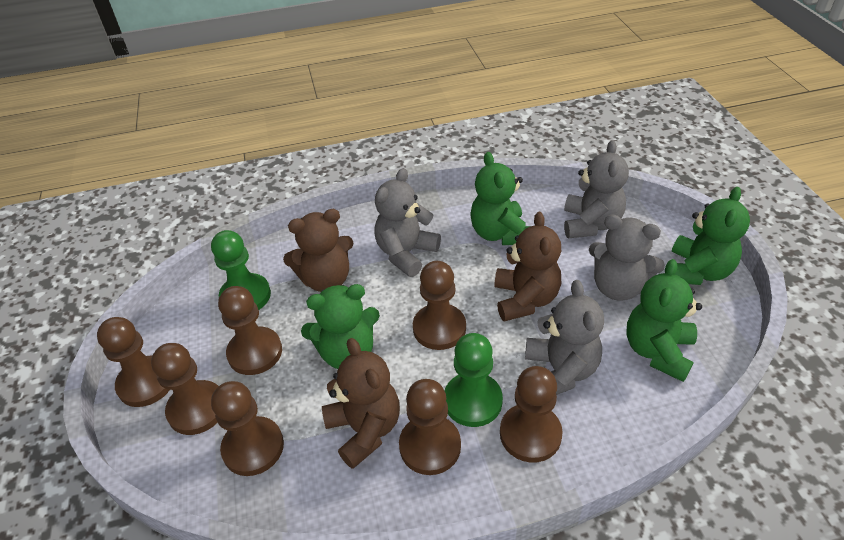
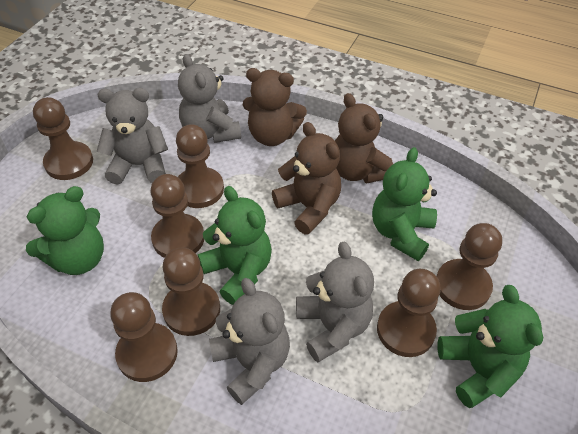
green pawn: 2 -> 0

